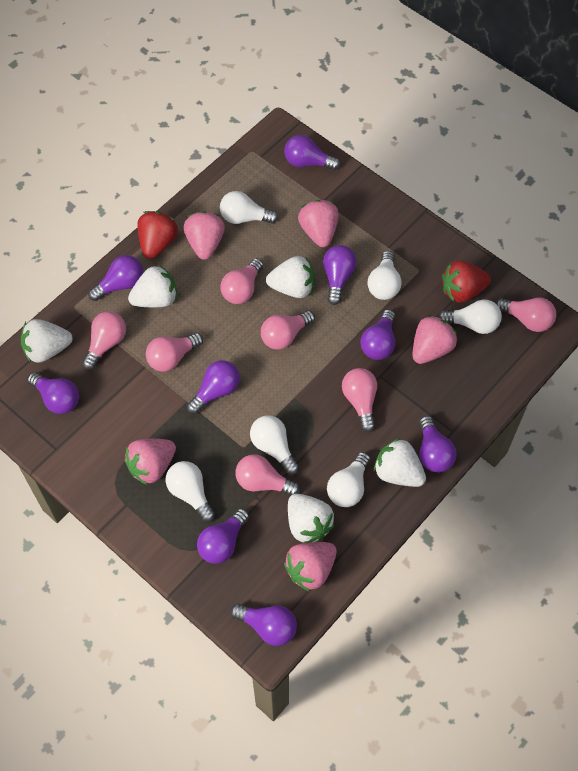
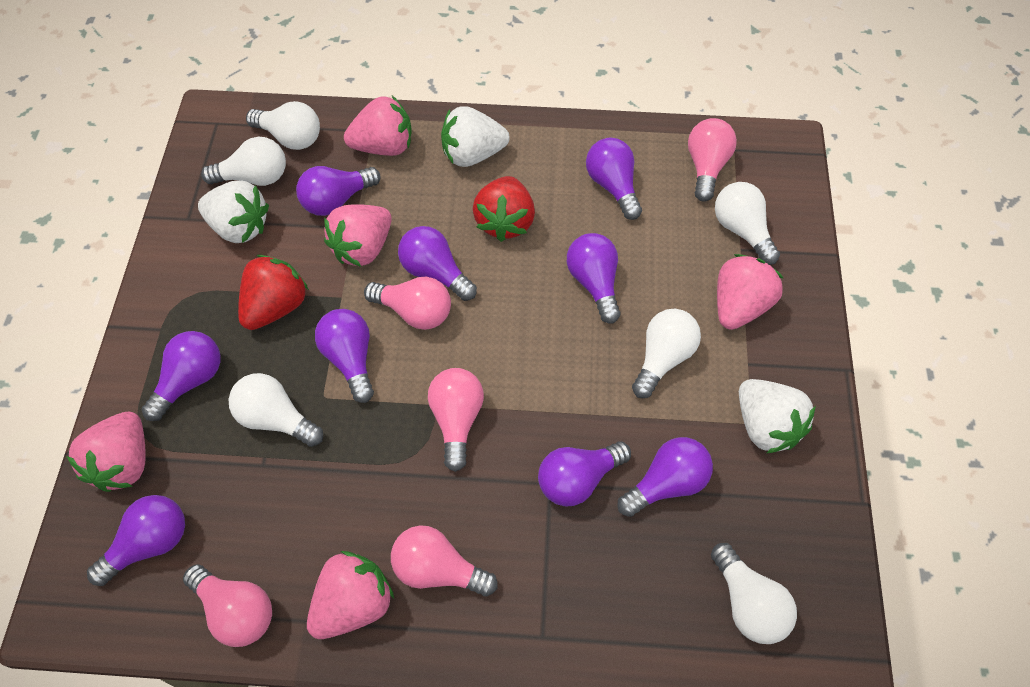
pink light bulb: 7 -> 5
white strawberry: 5 -> 3

